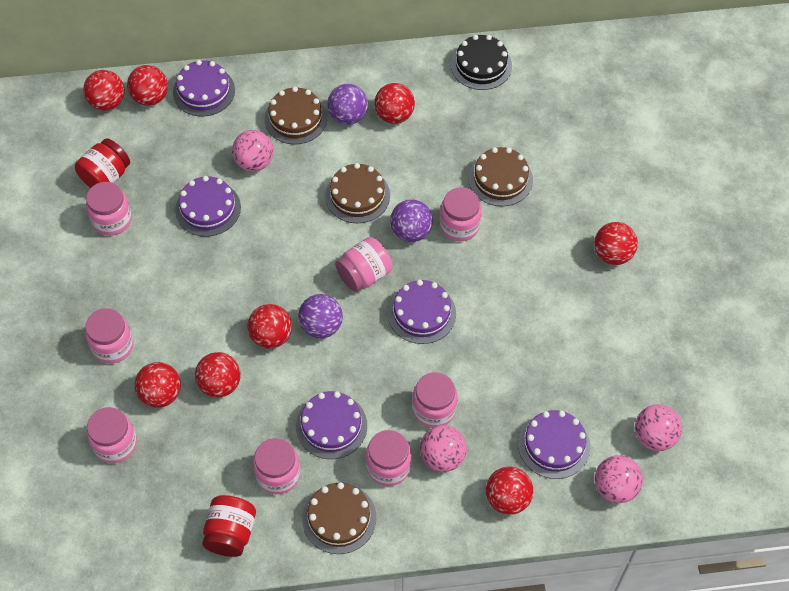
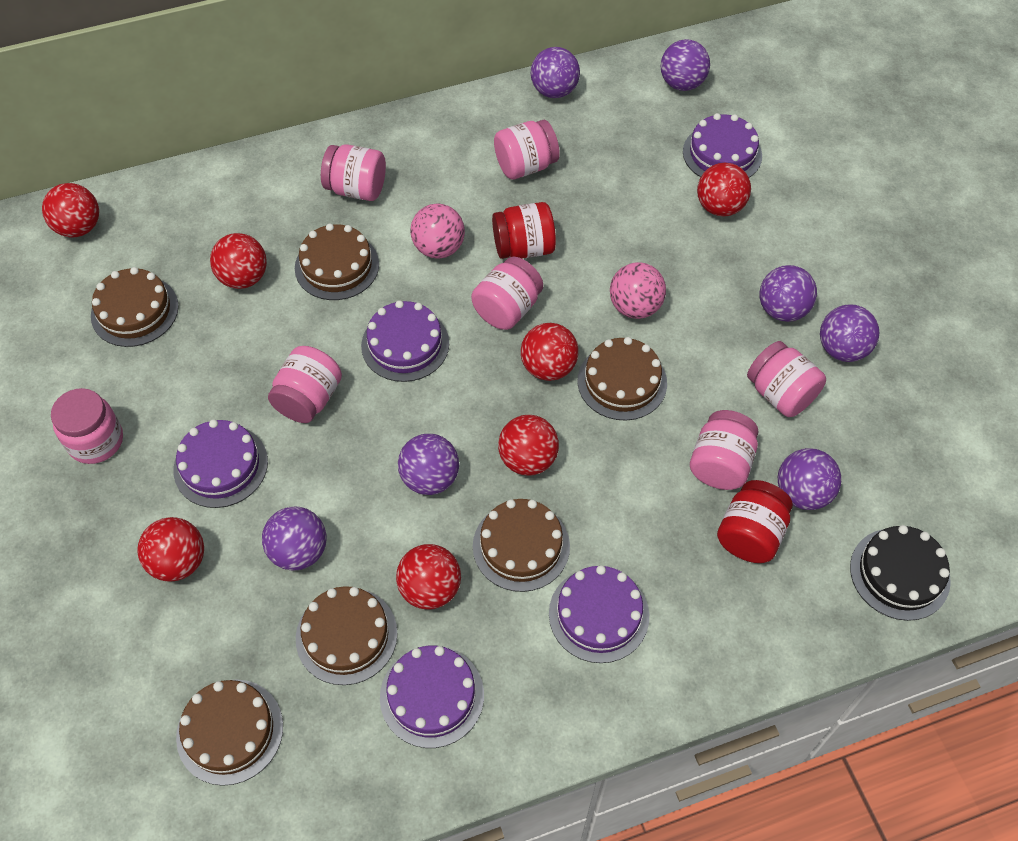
brown cake: 4 -> 6
pink ball: 4 -> 2
pink jar: 8 -> 7
purple ball: 3 -> 7
red ball: 8 -> 7

